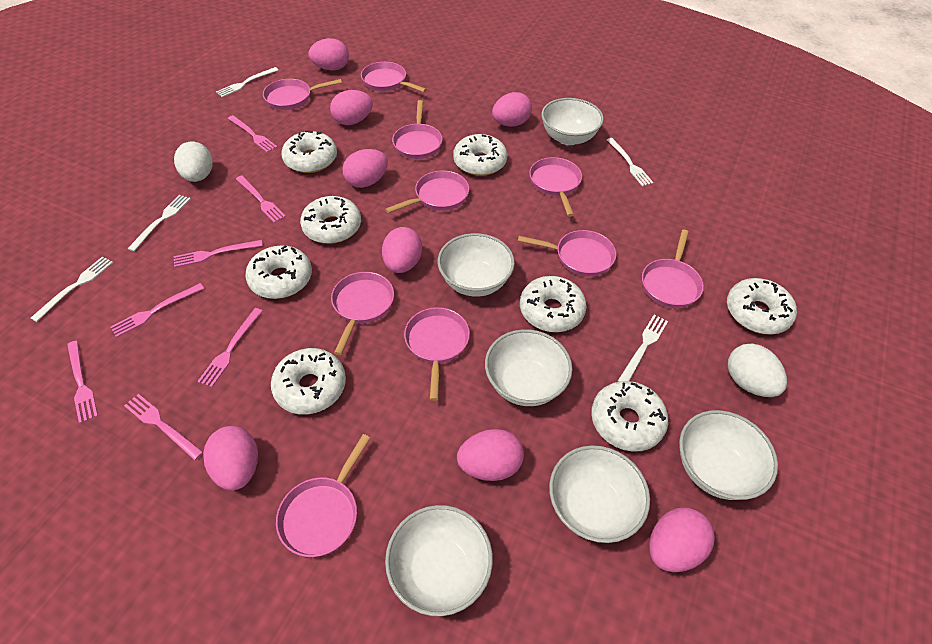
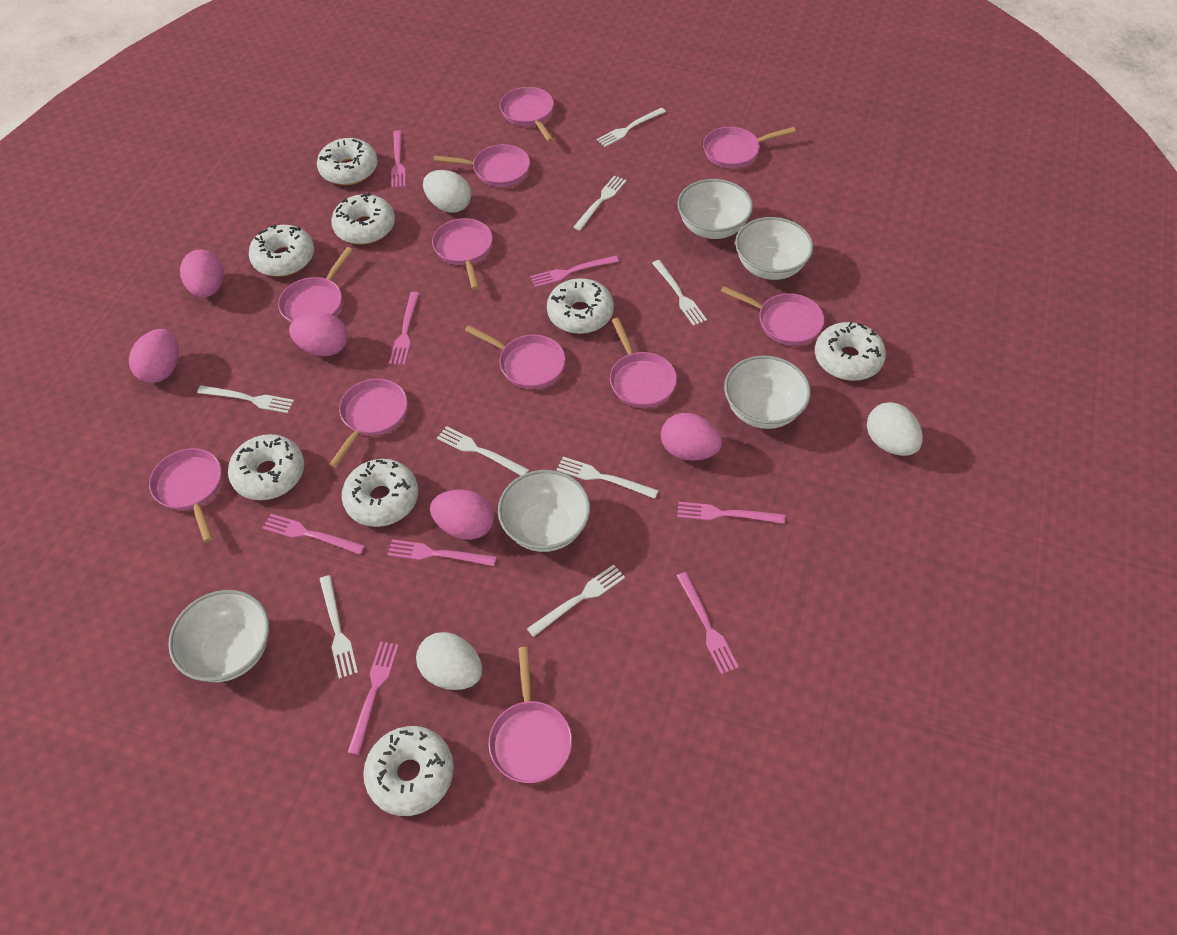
pink egg: 8 -> 5
pink fork: 7 -> 8
pink pan: 10 -> 11
white bowl: 6 -> 5
white egg: 2 -> 3
white fork: 5 -> 8

